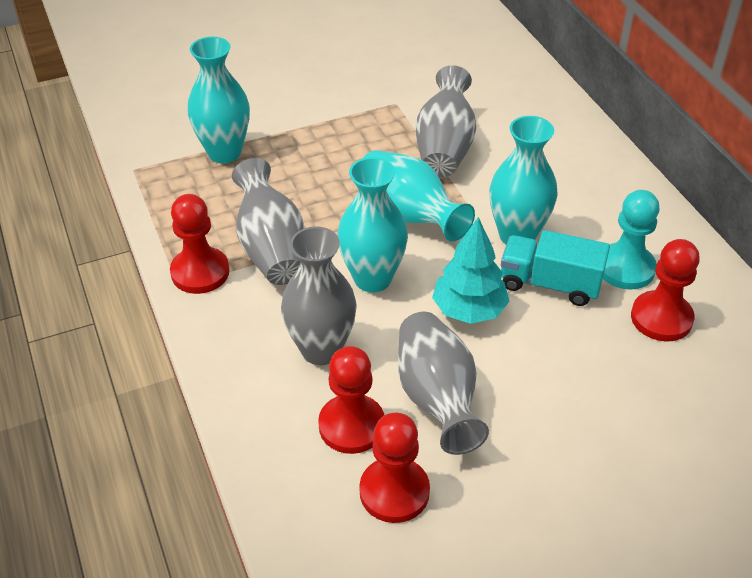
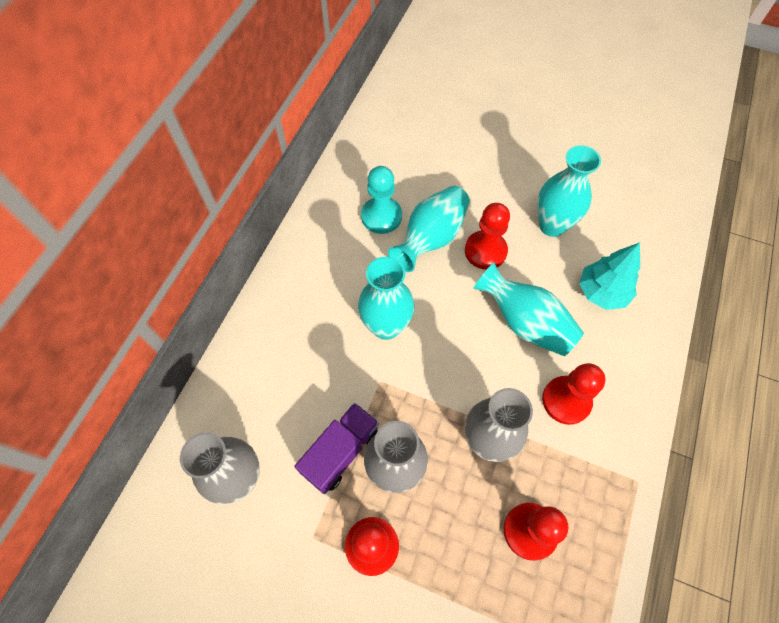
grey vase: 4 -> 3
purple truck: 0 -> 1
turquoise truck: 1 -> 0

